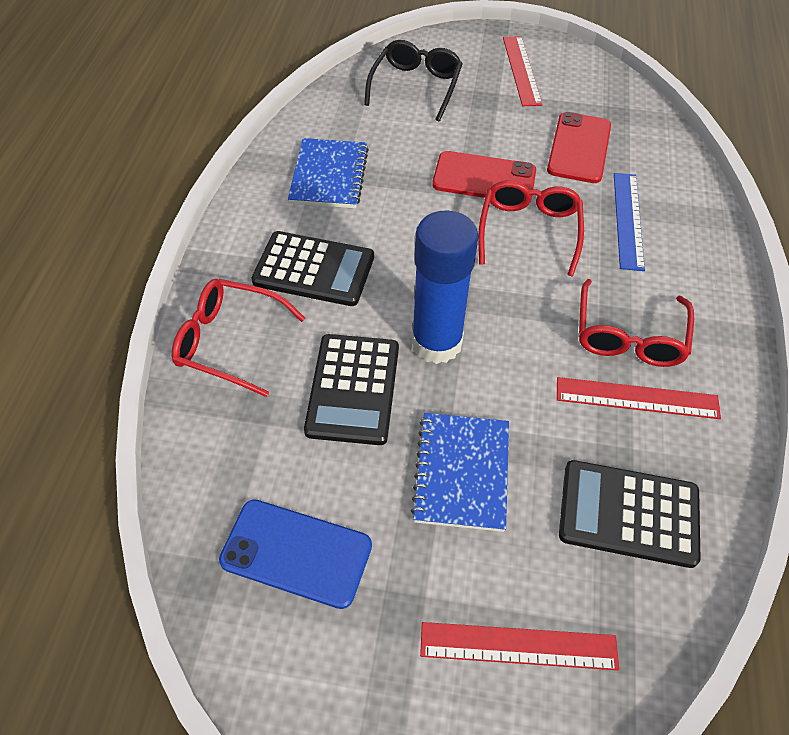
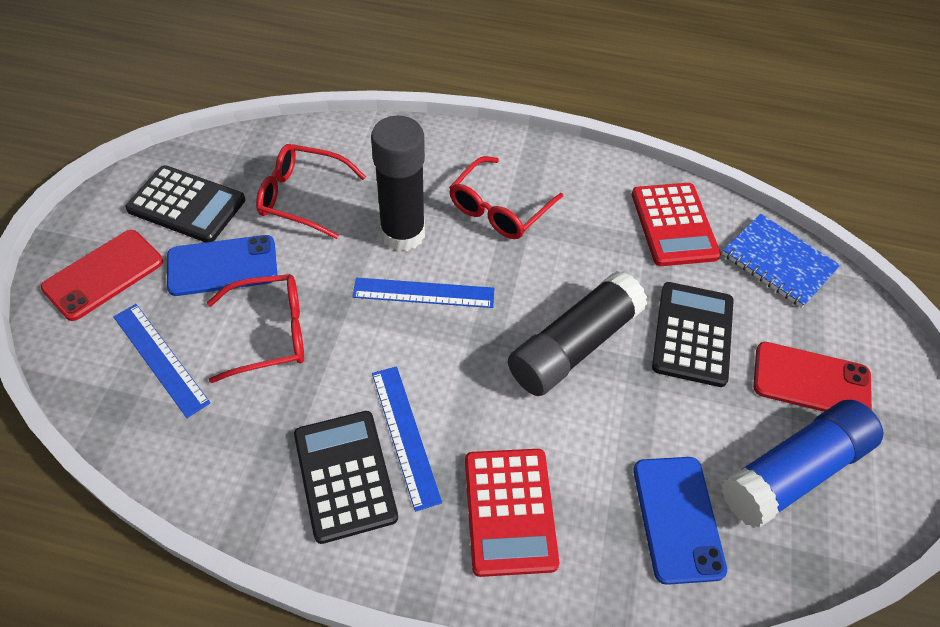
black glasses: 1 -> 0
black glue stick: 0 -> 2
blue notebook: 2 -> 1
blue phone: 1 -> 2
blue ruler: 1 -> 3
red calculator: 0 -> 2
red ruler: 3 -> 0

